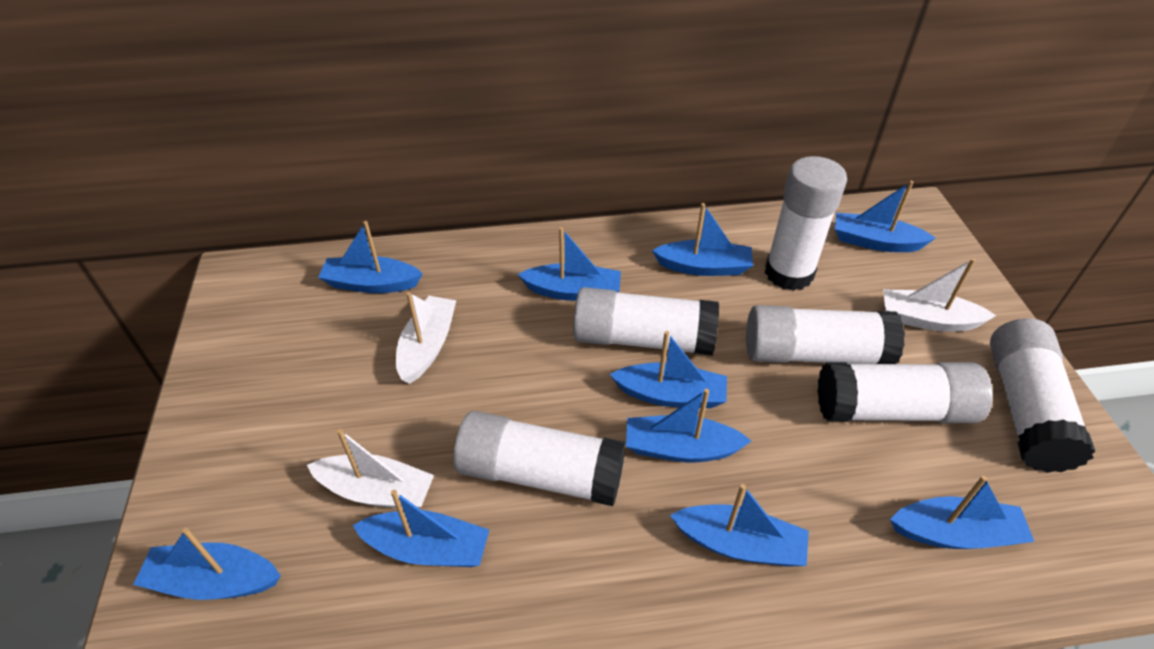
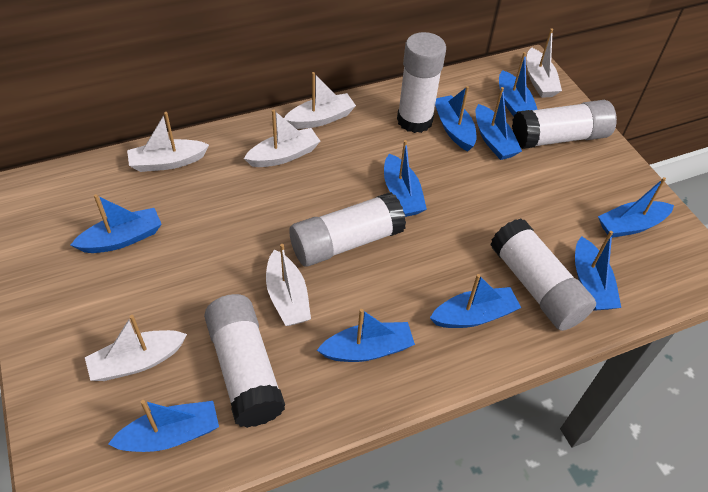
white boat: 3 -> 6
white glue stick: 6 -> 5

